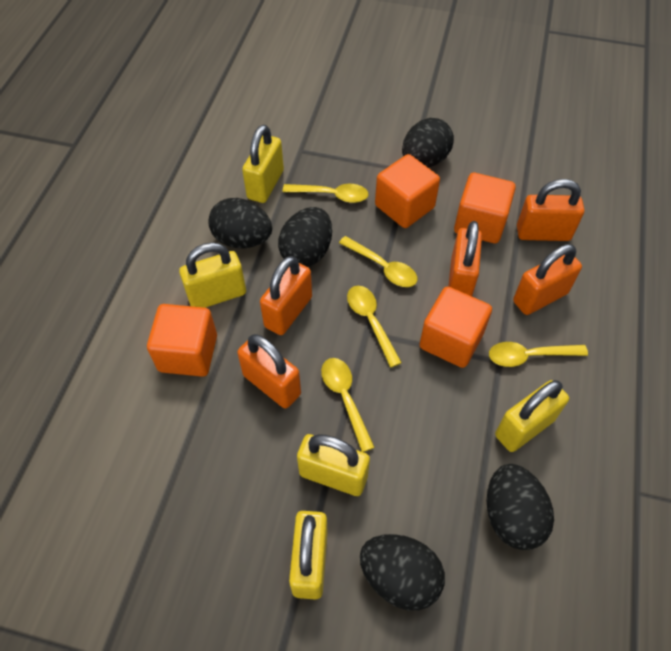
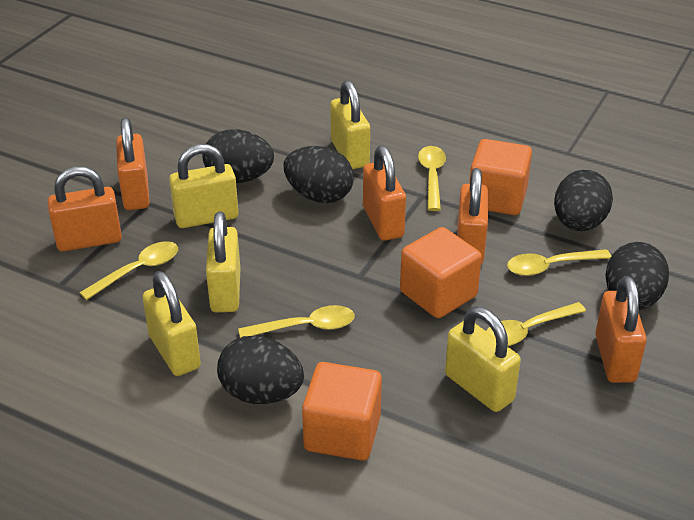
orange cube: 4 -> 3

